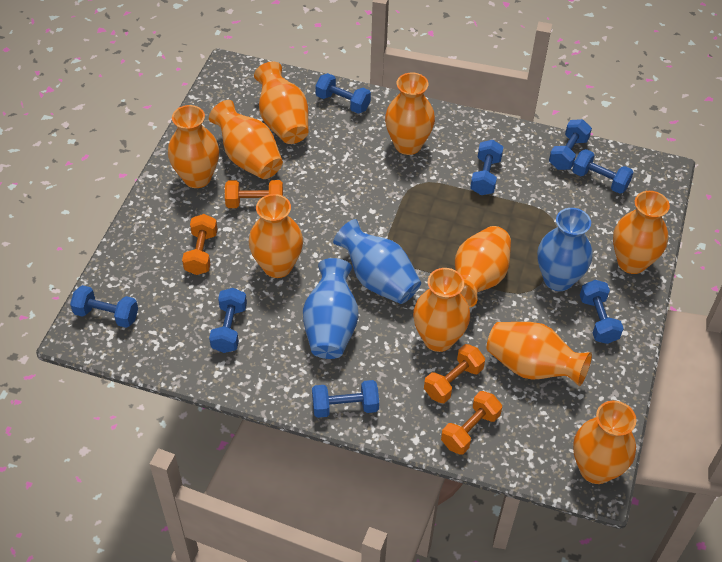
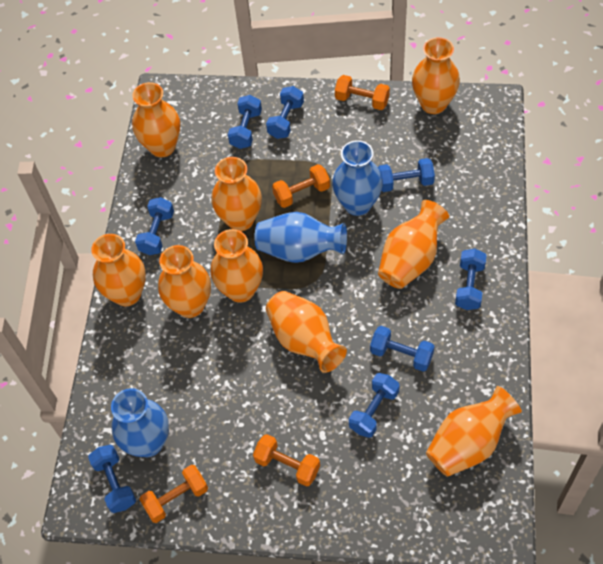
orange vase: 10 -> 9

